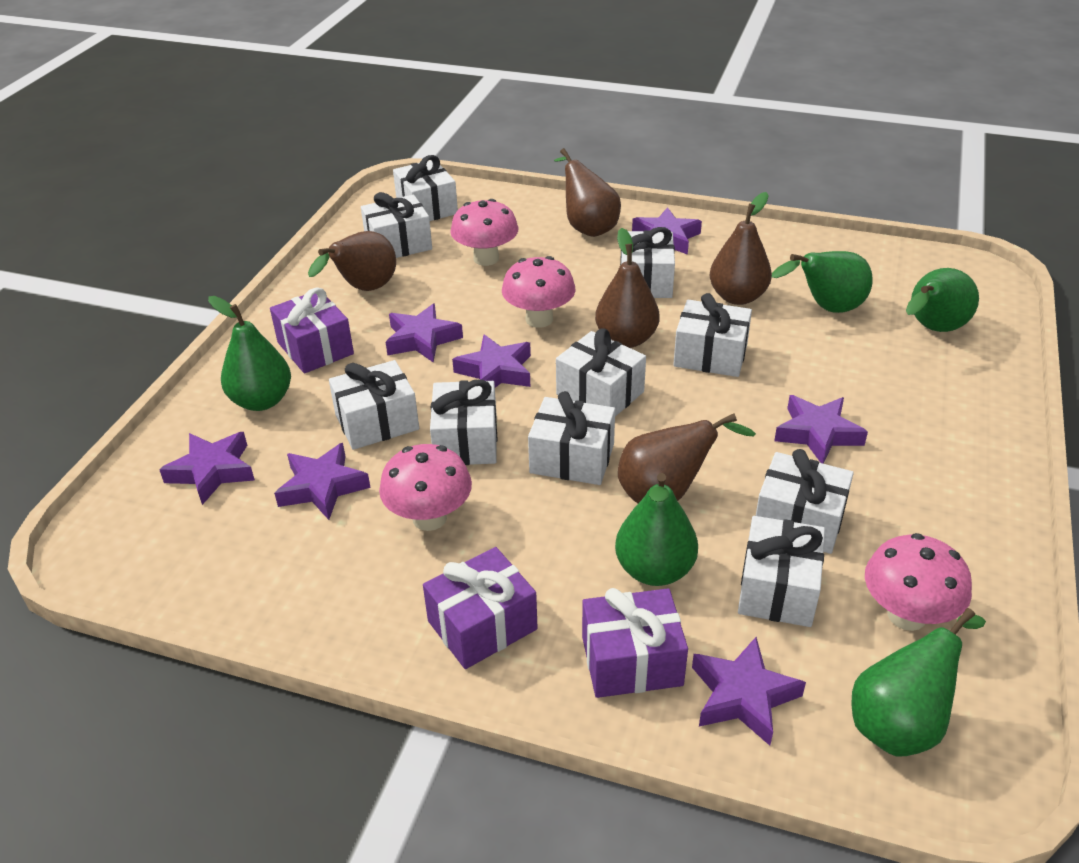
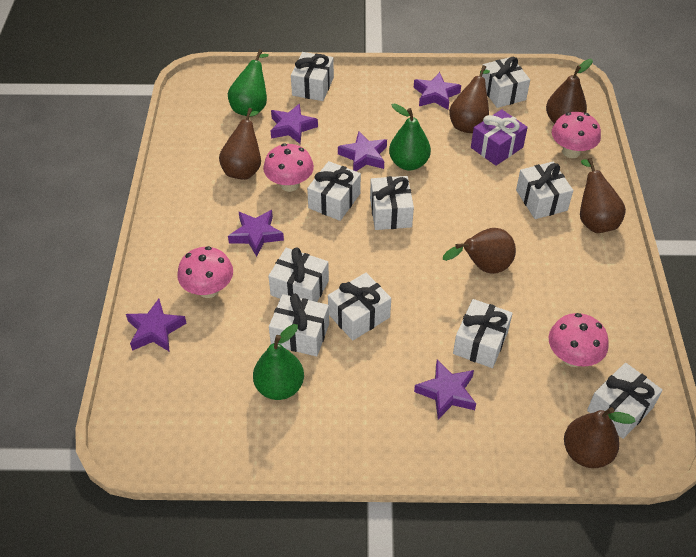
brown pear: 5 -> 6
green pear: 5 -> 3
purple gift: 3 -> 1
purple star: 7 -> 6

